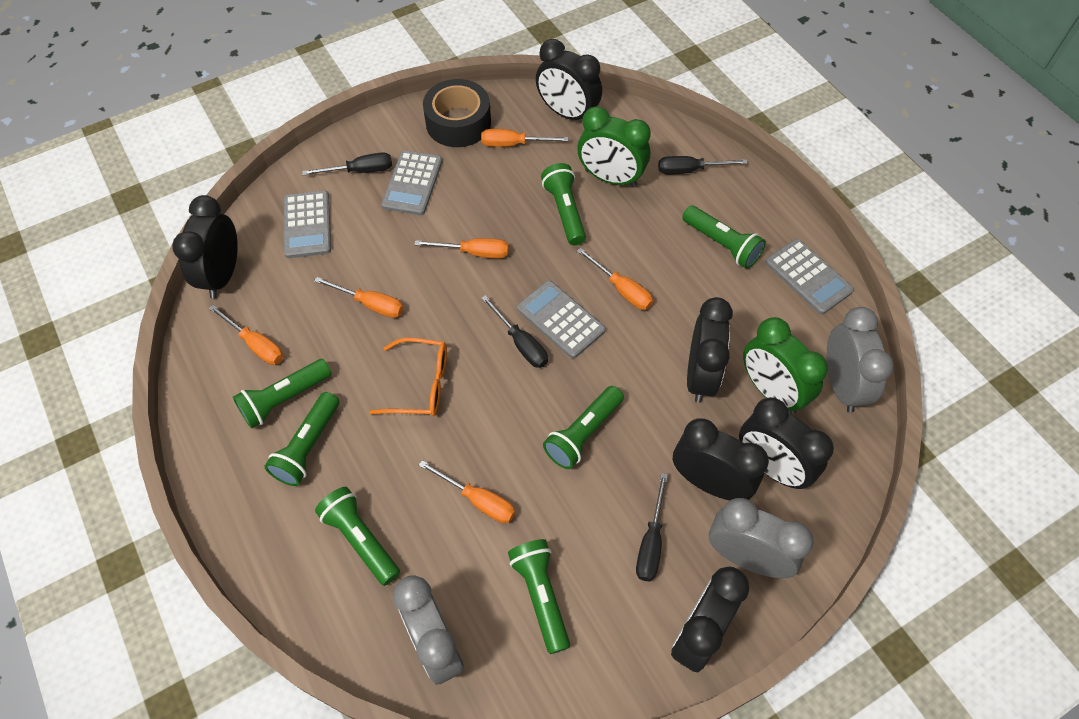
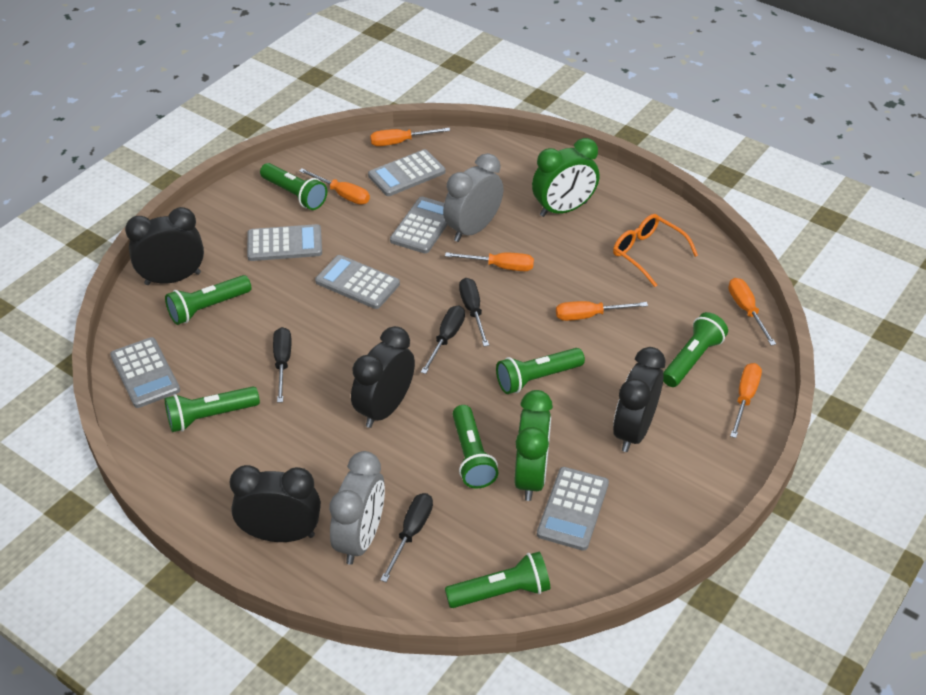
black clock: 6 -> 4
black tape: 1 -> 0
grey calculator: 4 -> 6
grey clock: 3 -> 2

